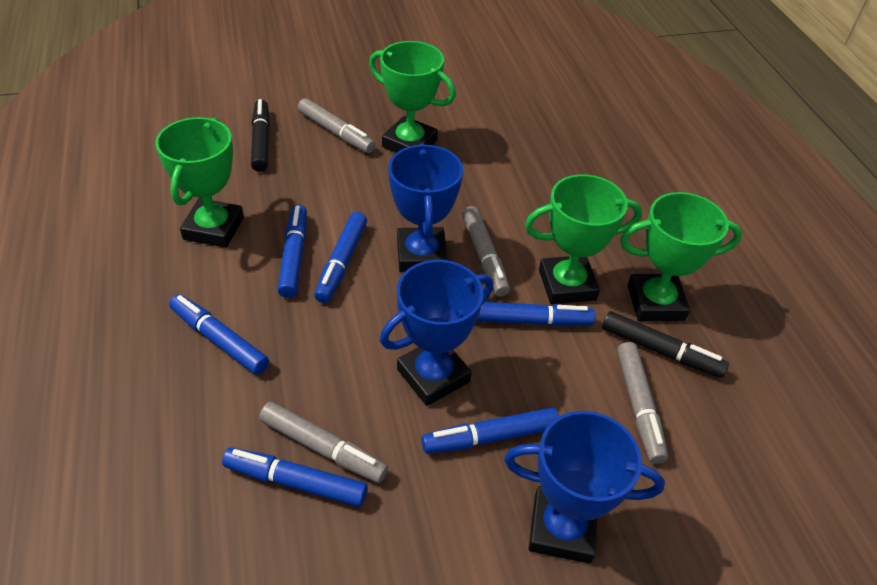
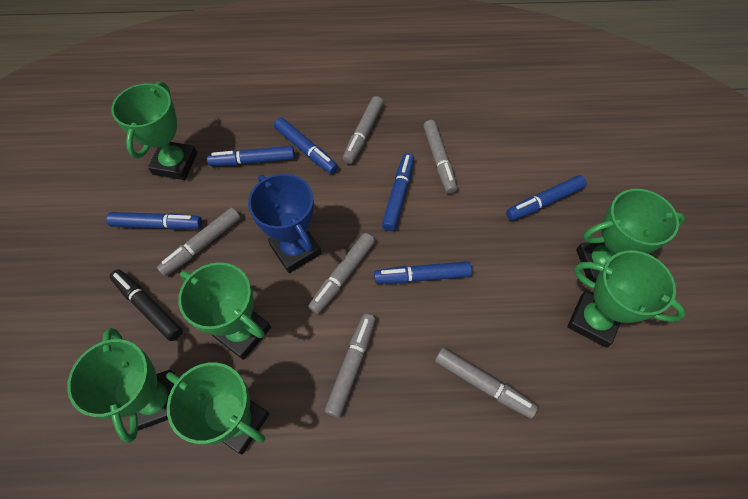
black marker: 2 -> 1
blue trophy: 3 -> 1
green trophy: 4 -> 6
grey marker: 4 -> 6

